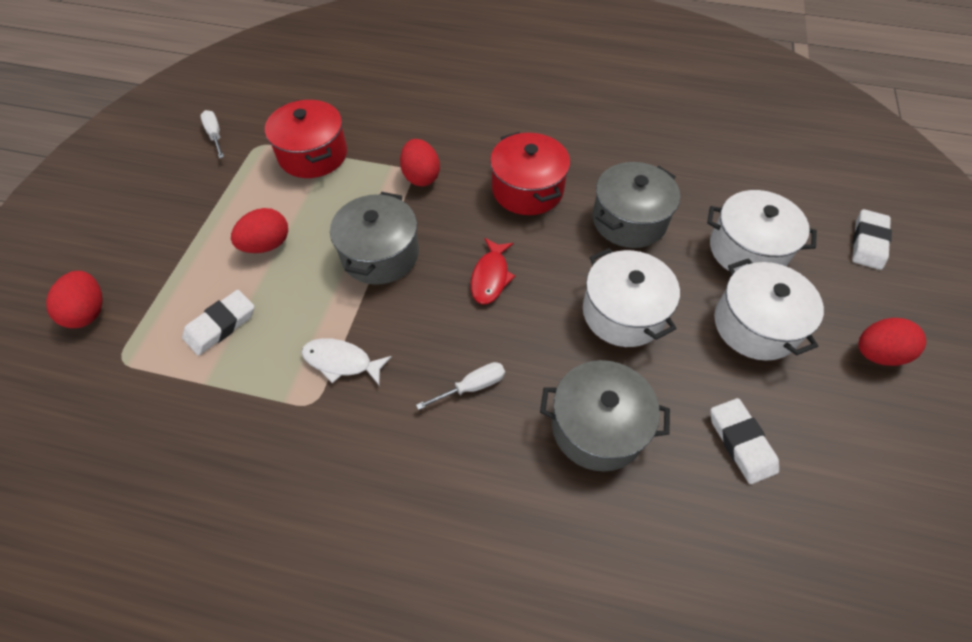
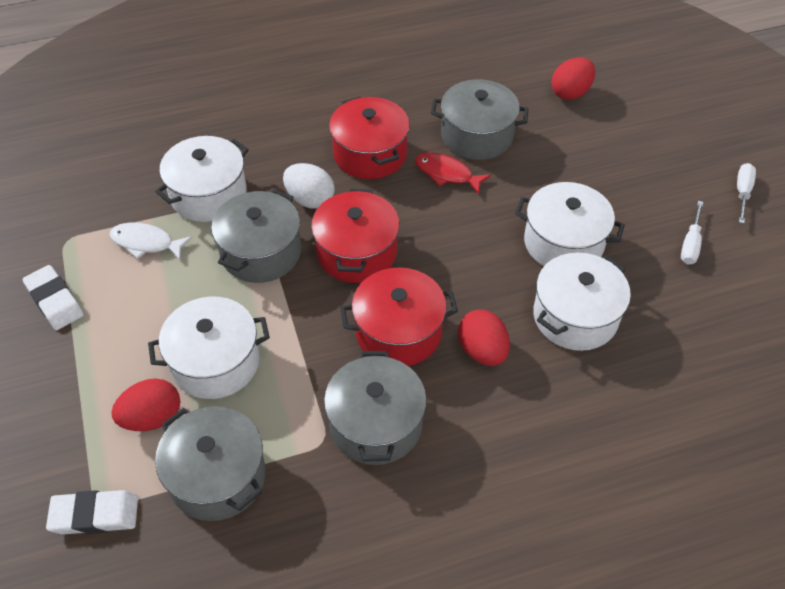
grey pot: 3 -> 4
red egg: 4 -> 3
red pot: 2 -> 3
white egg: 0 -> 1
white eraser: 3 -> 2
white pot: 3 -> 4

